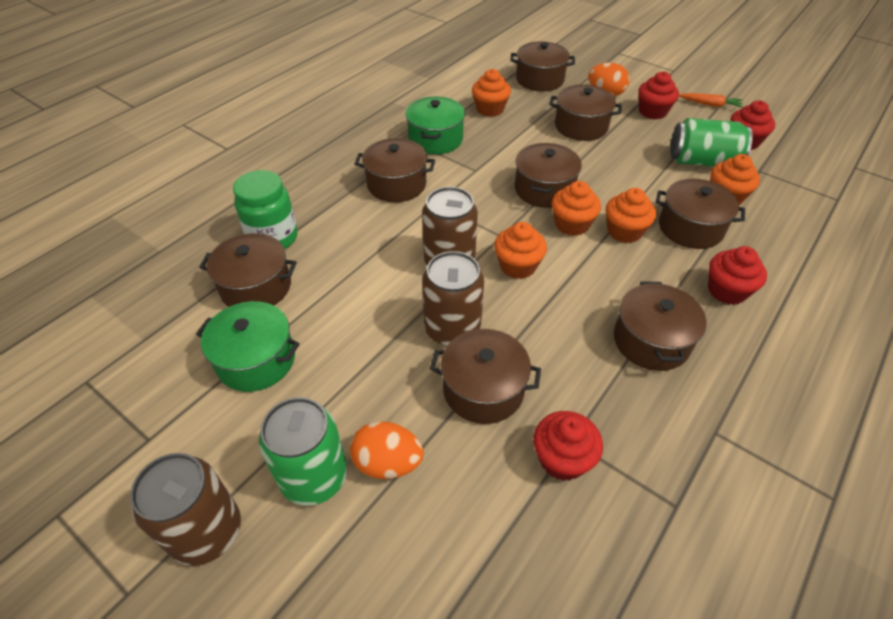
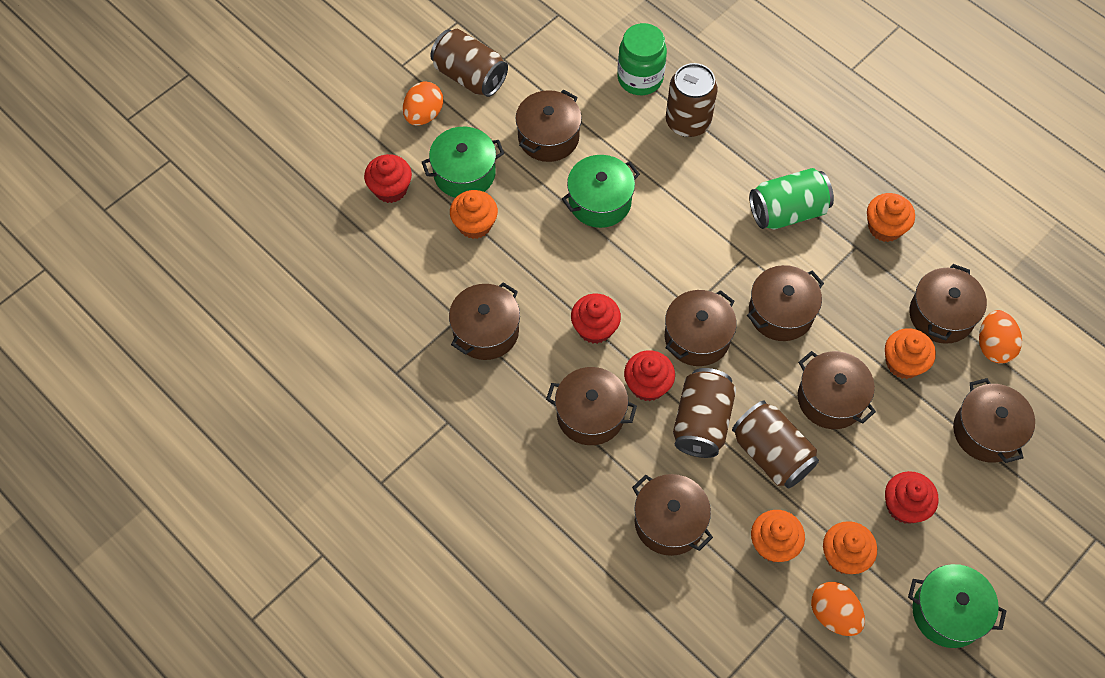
brown can: 3 -> 4
brown pot: 8 -> 9
green can: 2 -> 1
green pot: 2 -> 3
orange carrot: 1 -> 0
orange egg: 2 -> 3

